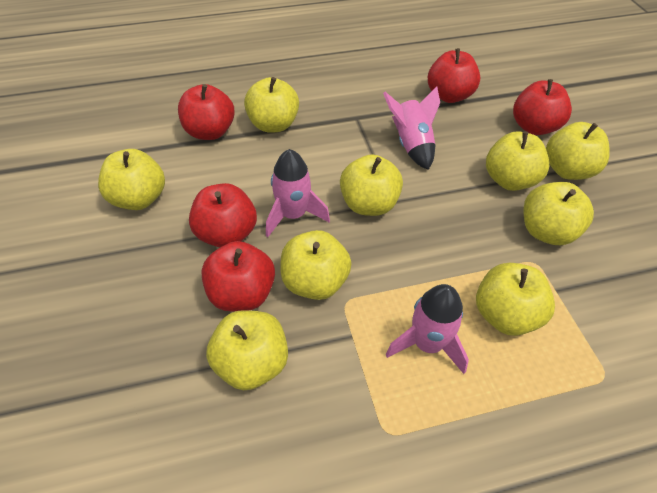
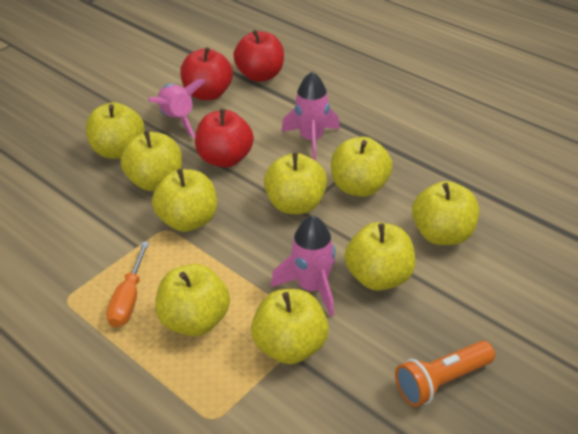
orange flashlight: 0 -> 1
orange screwdriver: 0 -> 1
red apple: 5 -> 3

